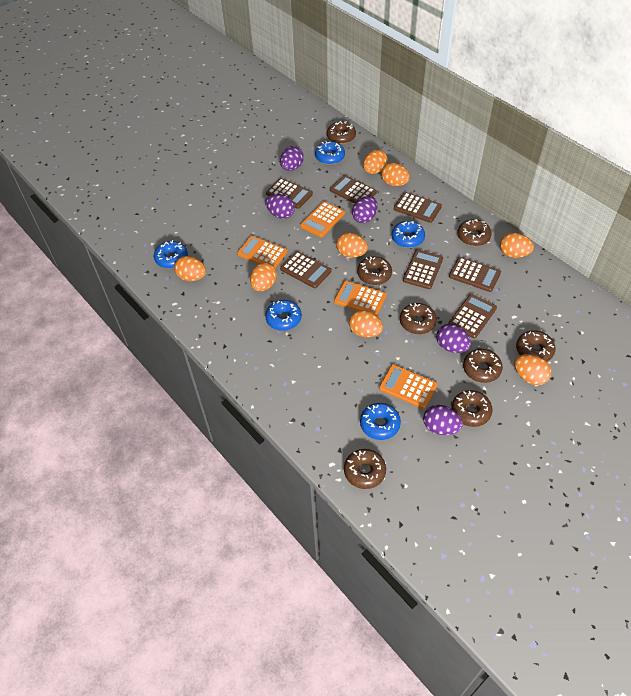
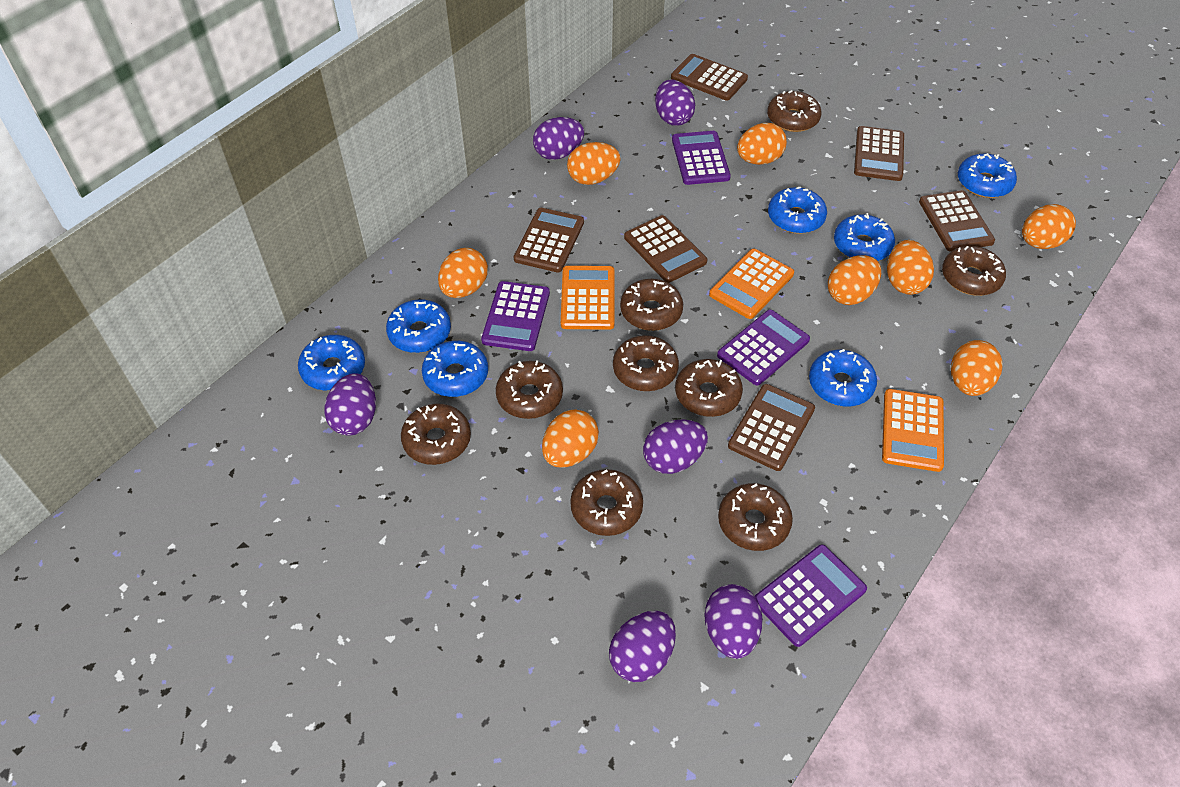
blue donut: 5 -> 7
brown calculator: 7 -> 6
brown donut: 8 -> 9
orange calculator: 4 -> 3
purple calculator: 0 -> 4
purple egg: 5 -> 6

